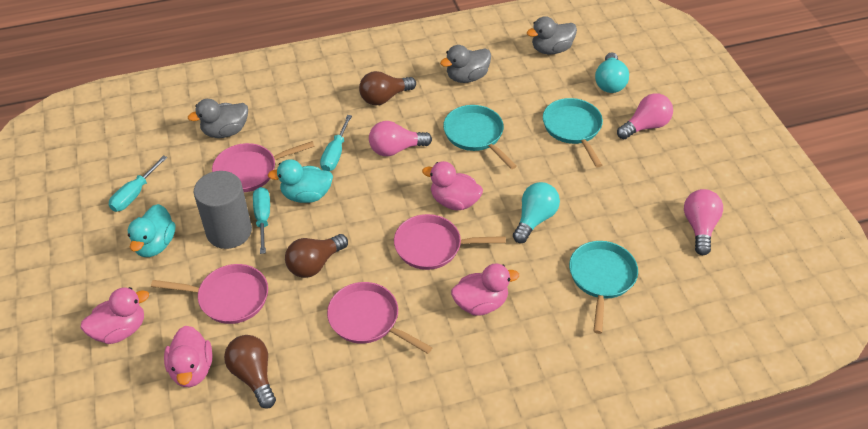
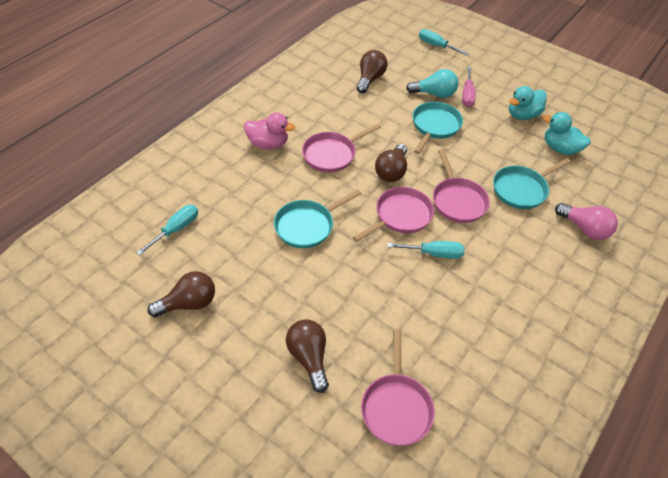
brown light bulb: 3 -> 4
grey cylinder: 1 -> 0
grey duck: 3 -> 0
pink duck: 4 -> 1
pink light bulb: 3 -> 1
pink screwdriver: 0 -> 1
turquoise light bulb: 2 -> 1

